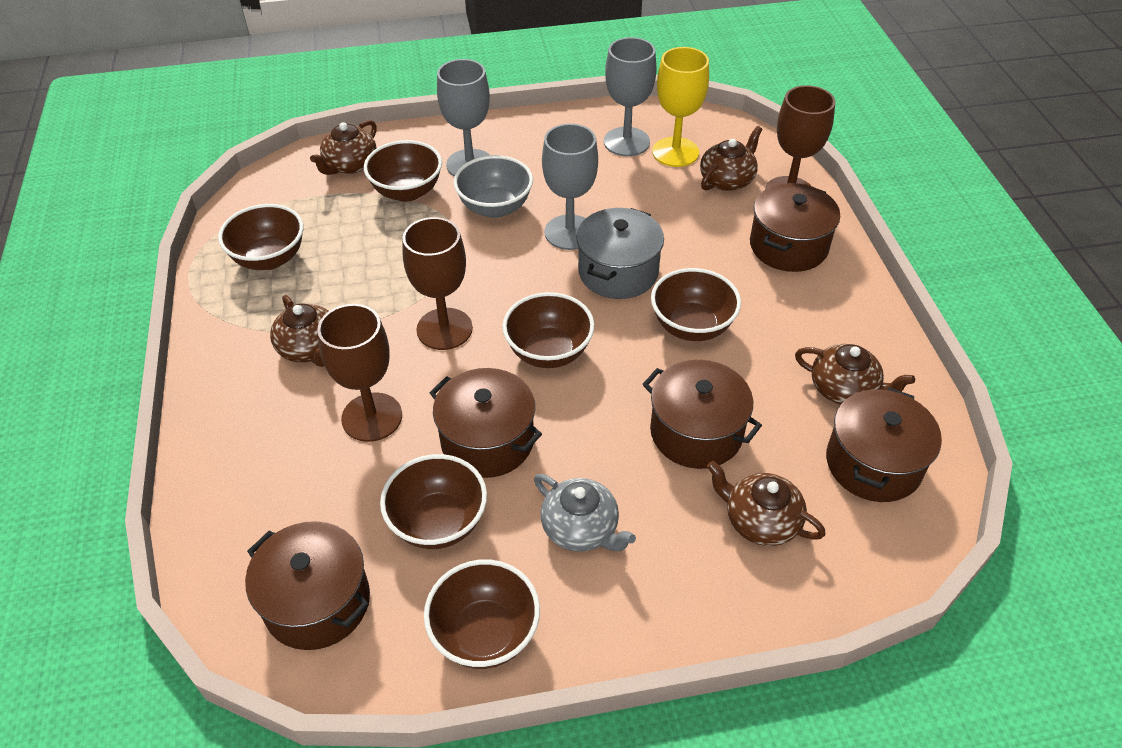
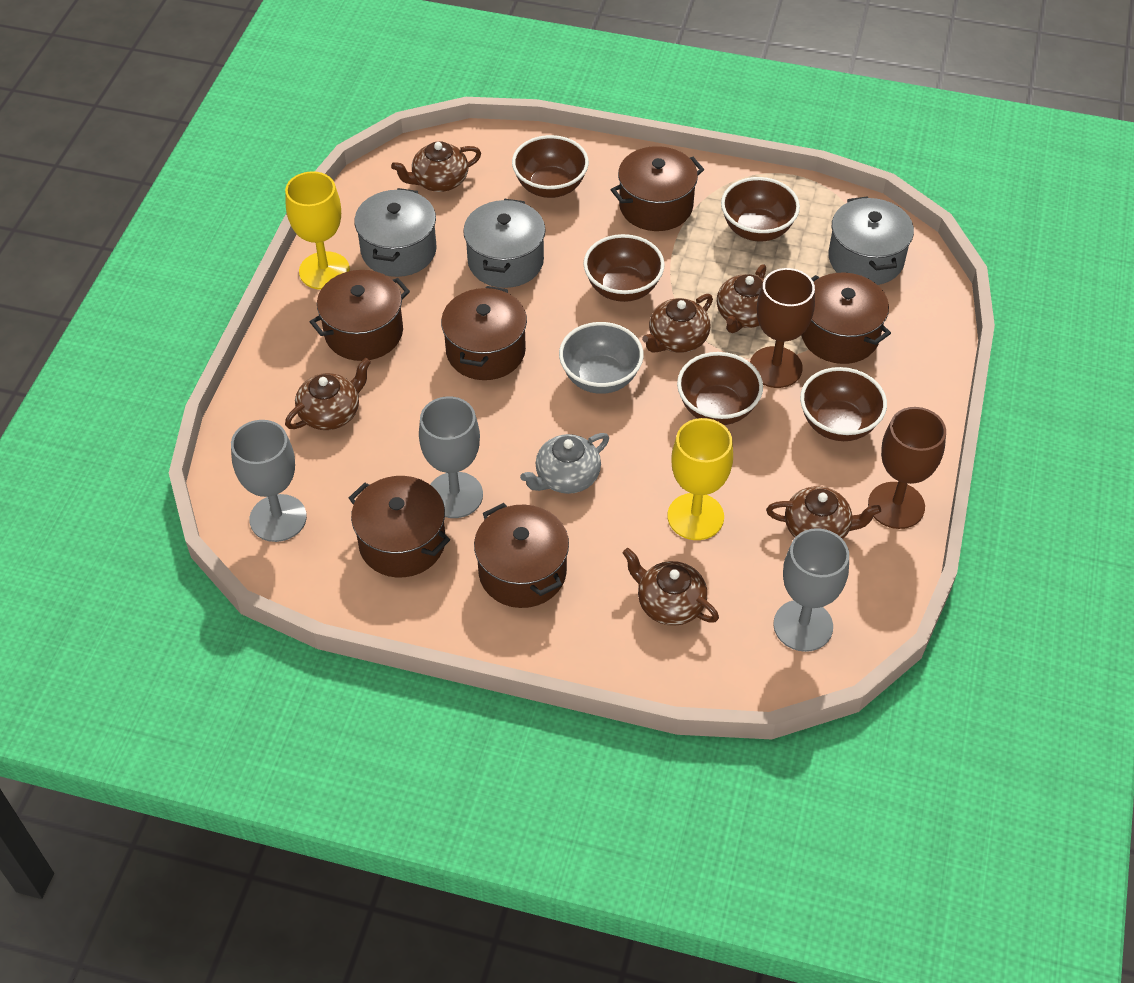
brown bowl: 6 -> 5
brown goblet: 3 -> 2
brown pot: 5 -> 6
brown teapot: 5 -> 6
grey pot: 1 -> 3
yellow goblet: 1 -> 2

